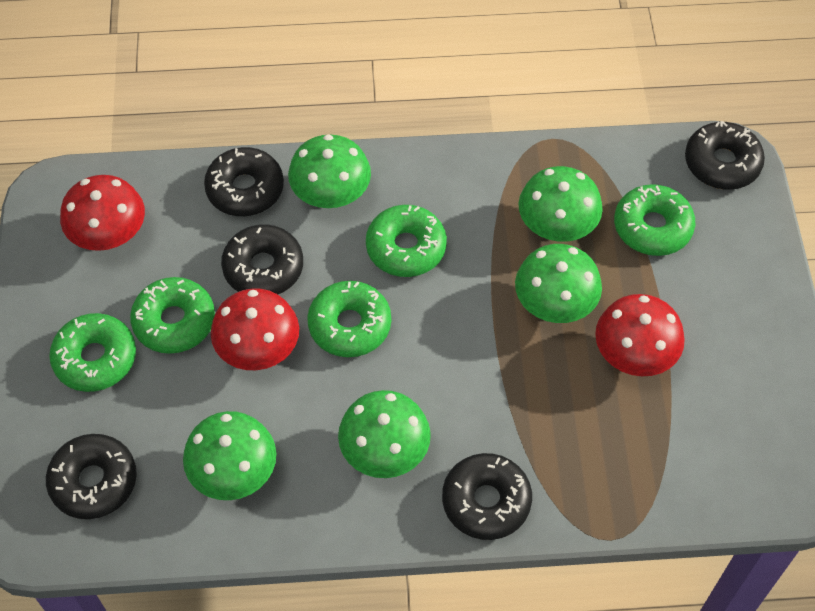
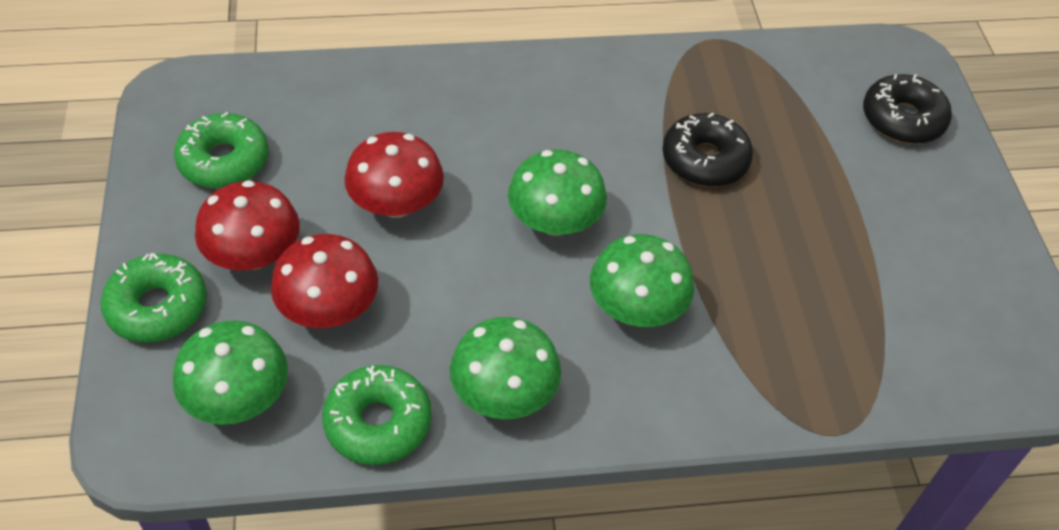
black donut: 5 -> 2
green donut: 5 -> 3
green mushroom: 5 -> 4

